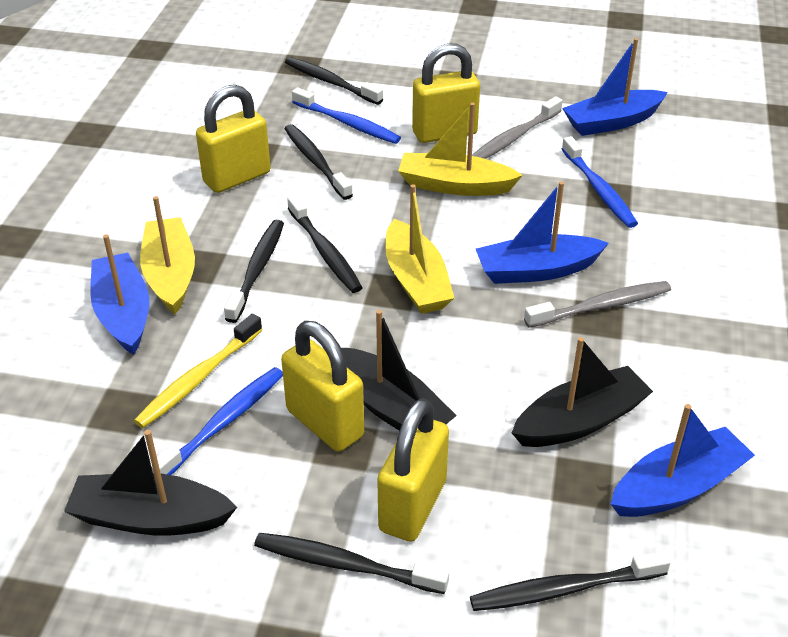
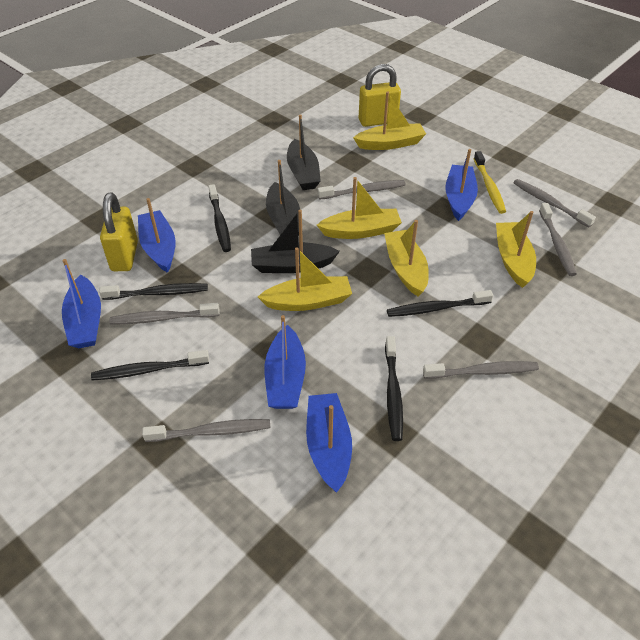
black toothbrush: 6 -> 5
blue boat: 4 -> 5
blue toothbrush: 3 -> 0
grey toothbrush: 2 -> 6
yellow boat: 3 -> 5
yellow padlock: 4 -> 2

